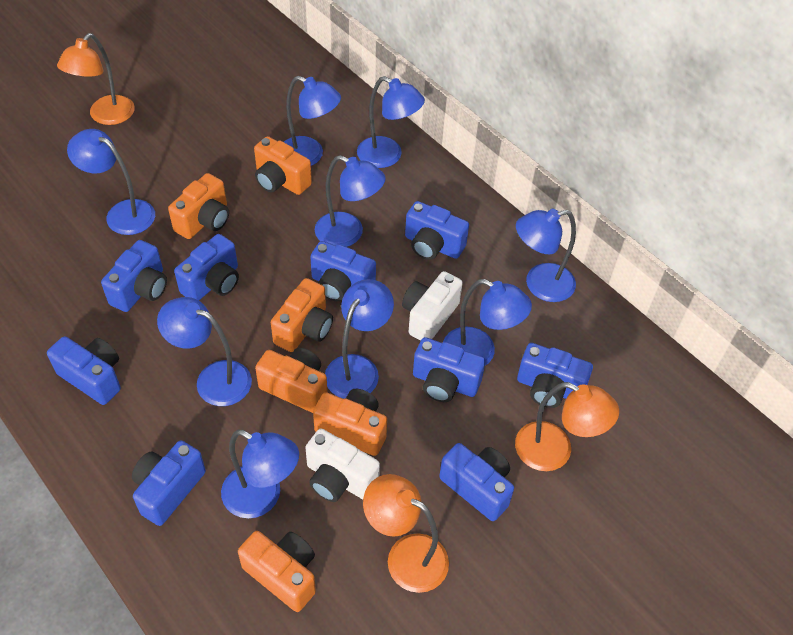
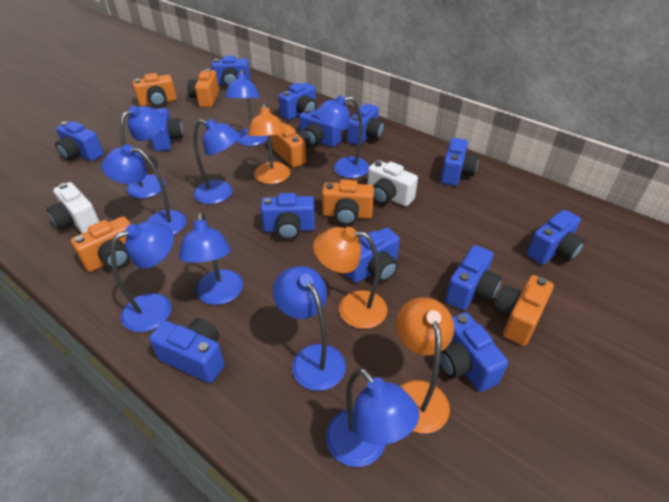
blue camera: 9 -> 13

